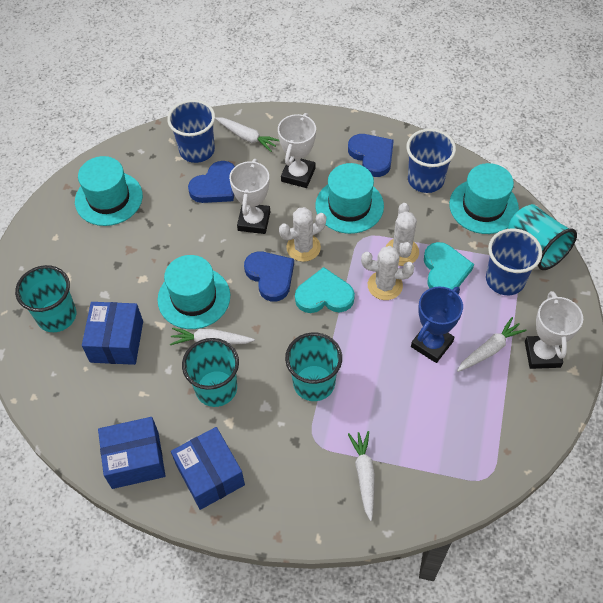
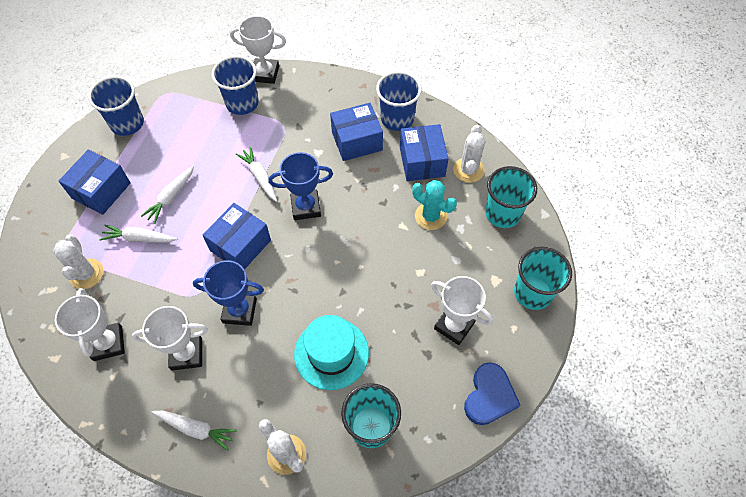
blue box: 3 -> 4
blue heart: 3 -> 1
blue trophy: 1 -> 2
turquoise cactus: 0 -> 1
turquoise cup: 4 -> 3
turquoise hat: 4 -> 1
turquoise heart: 2 -> 0
white trophy: 3 -> 4

